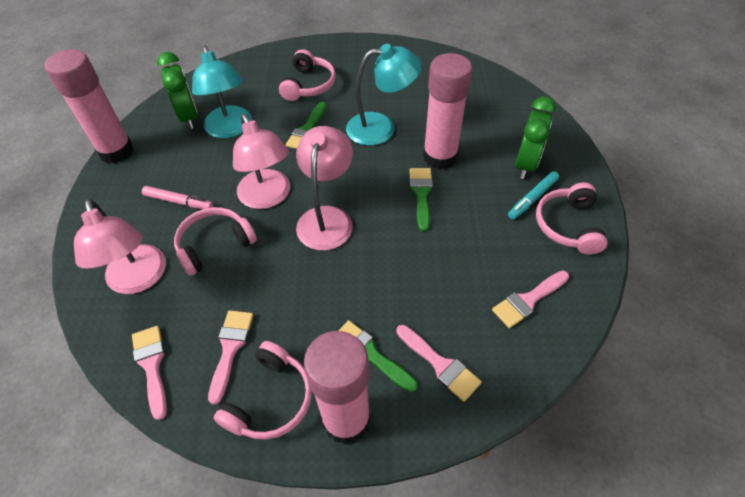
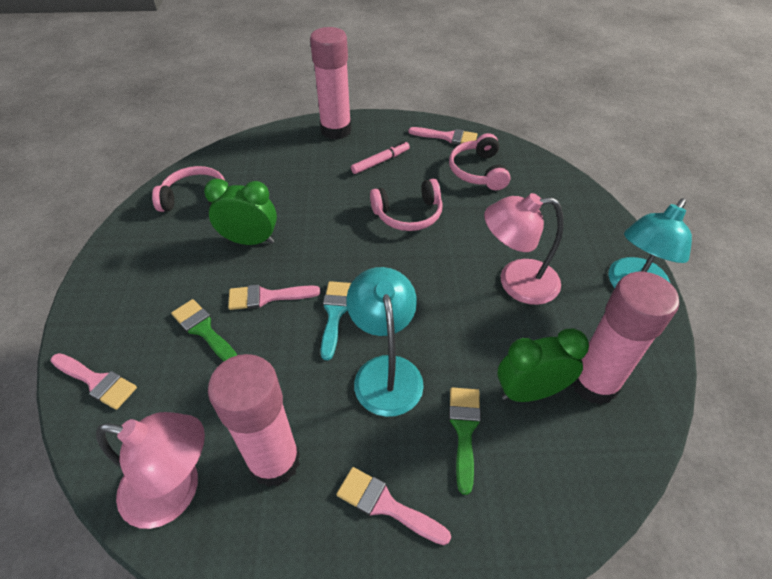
green brush: 3 -> 2
pink headphones: 4 -> 3
pink lamp: 3 -> 2
turquoise brush: 0 -> 1
turquoise marker: 1 -> 0

